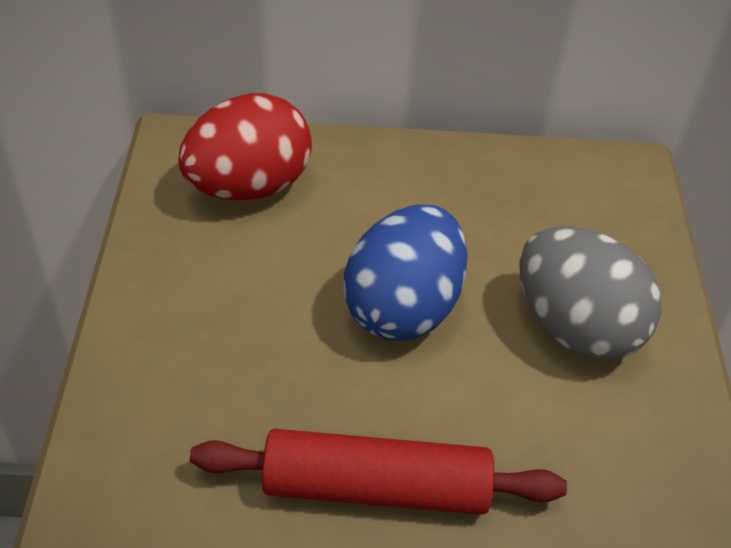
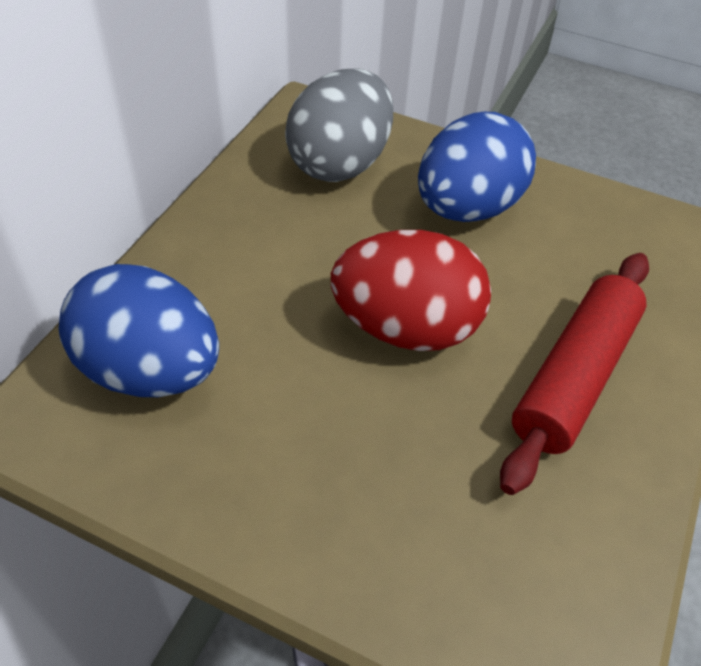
blue egg: 1 -> 2

